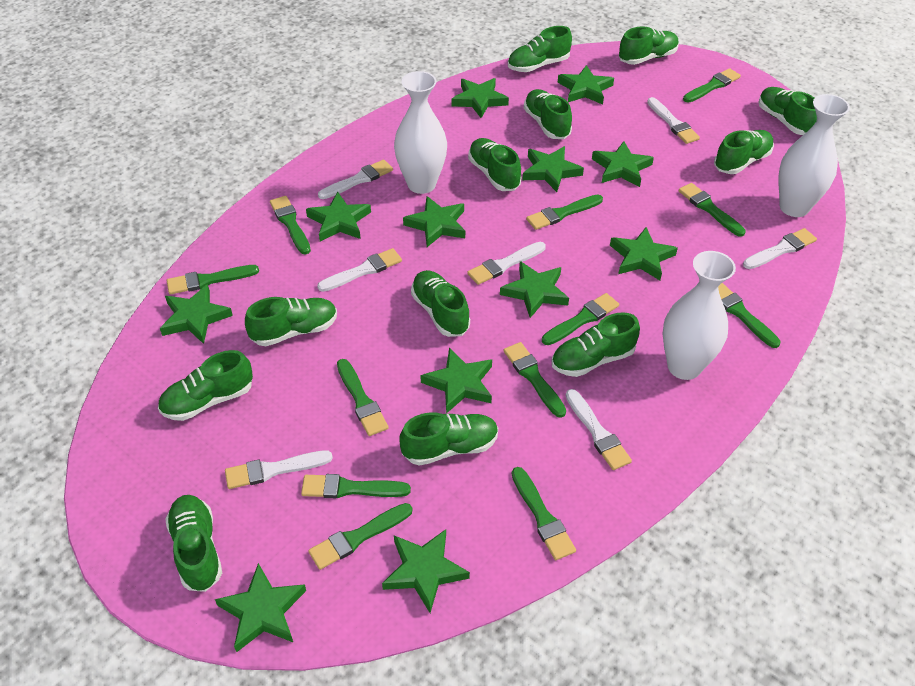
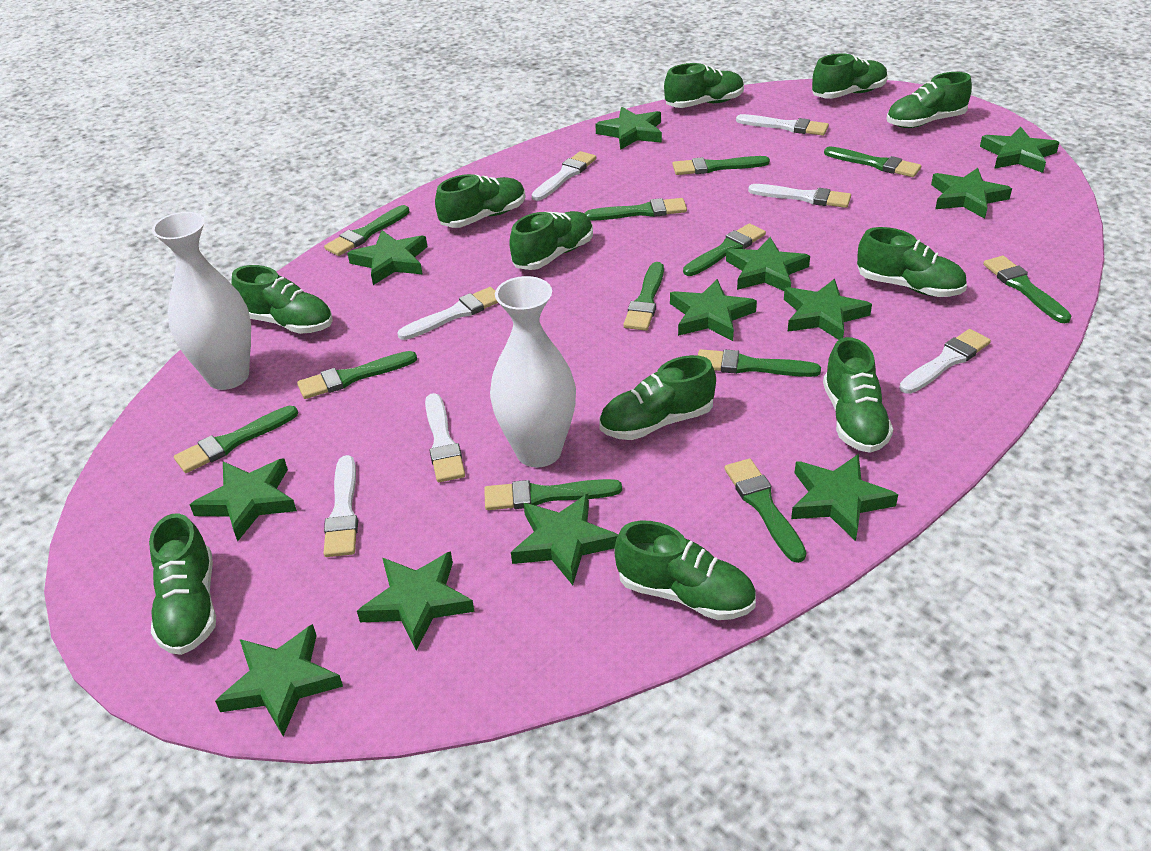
green shoe: 12 -> 11
white vase: 3 -> 2

